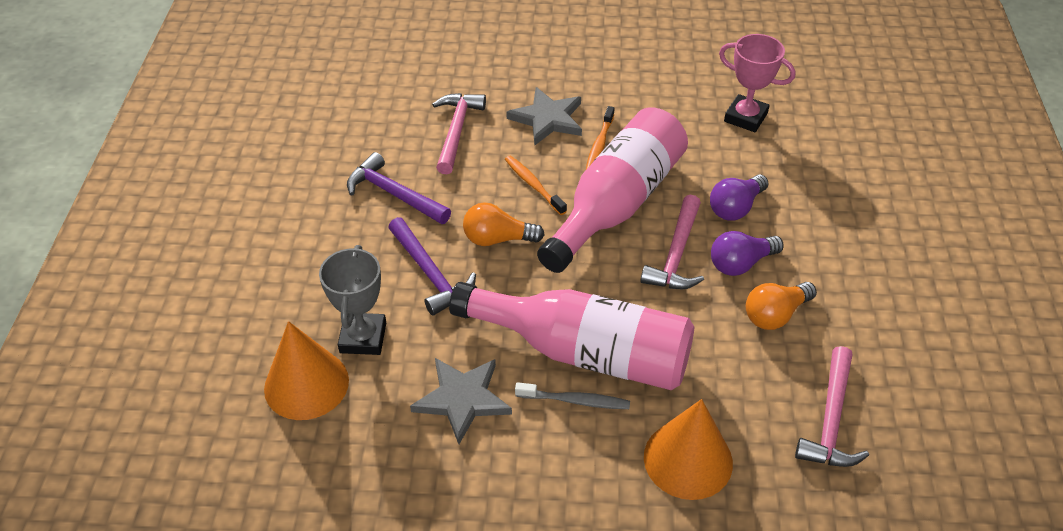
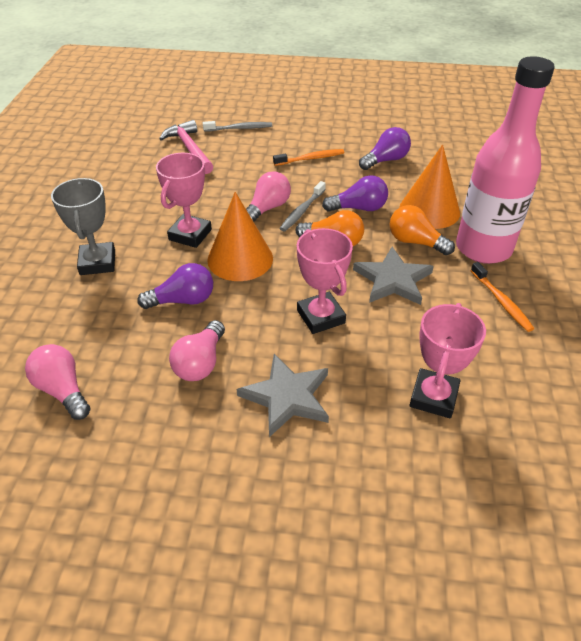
grey toothbrush: 1 -> 2
pink bottle: 2 -> 1
pink hammer: 3 -> 1
pink light bulb: 0 -> 3
pink trophy: 1 -> 3
purple hammer: 2 -> 0
purple light bulb: 2 -> 3

